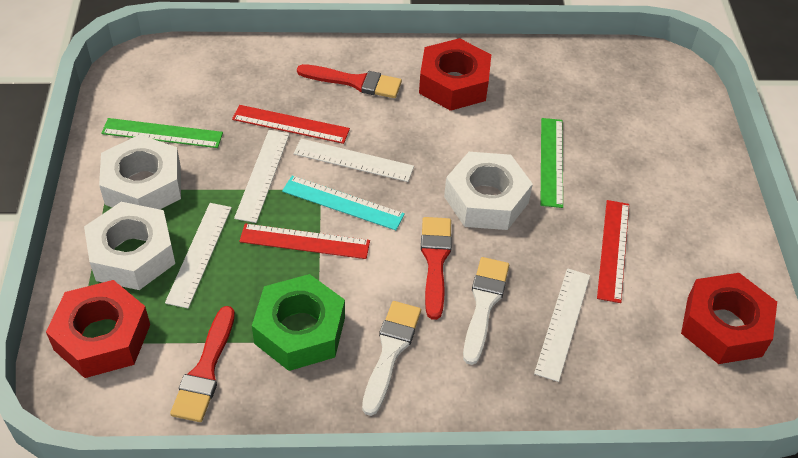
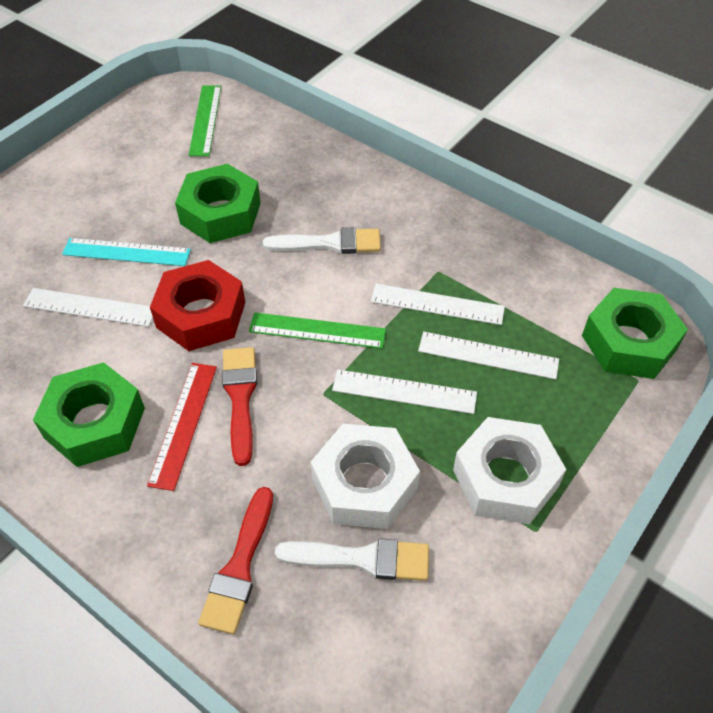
green nut: 1 -> 3
red brush: 3 -> 2
red nut: 3 -> 1
red ruler: 3 -> 1
white nut: 3 -> 2

